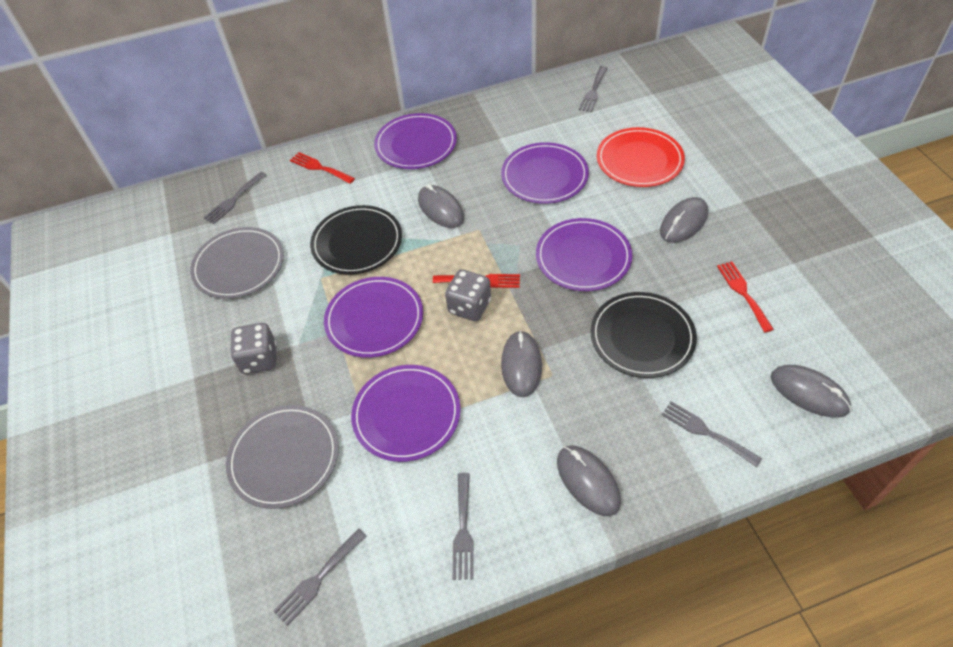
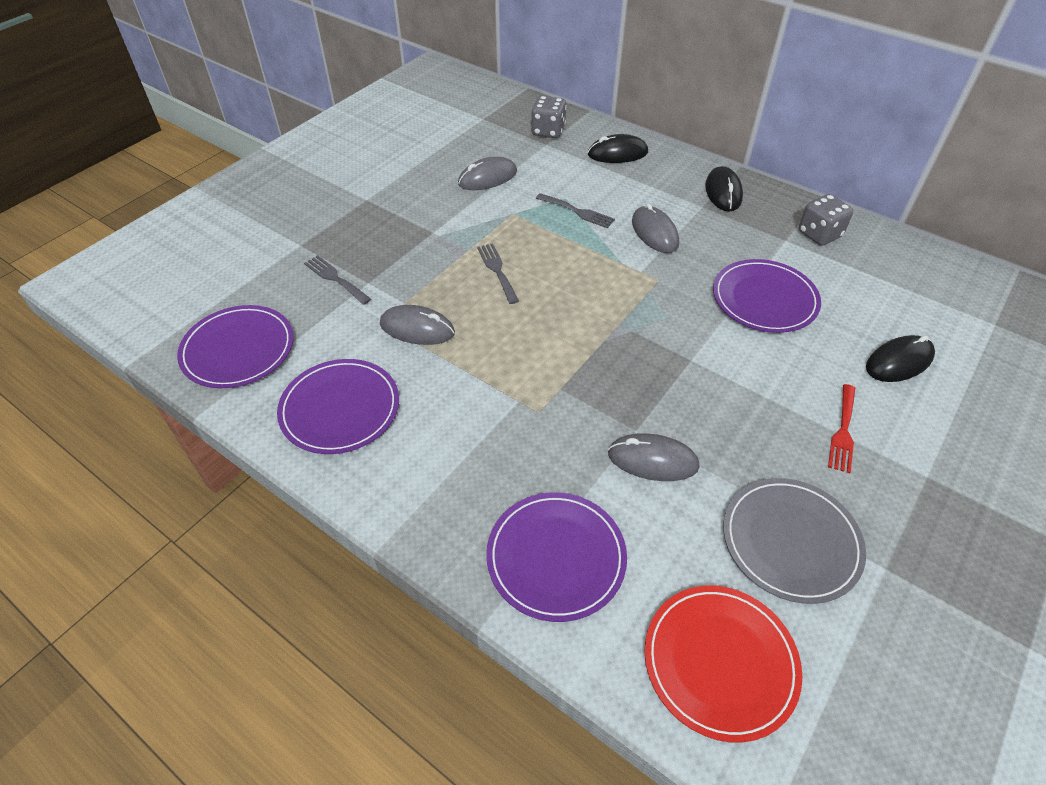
black mouse: 0 -> 3
black plate: 2 -> 0
grey fork: 5 -> 3
grey mouse: 5 -> 4
grey plate: 2 -> 1
purple plate: 5 -> 4
red fork: 3 -> 1

